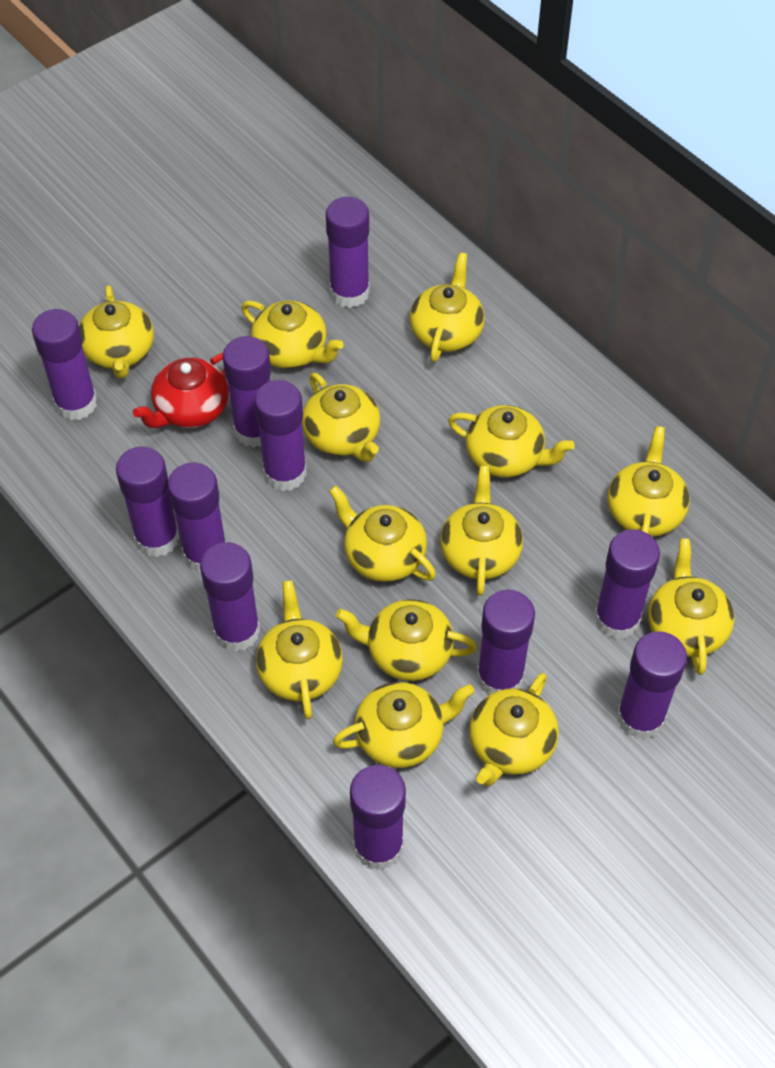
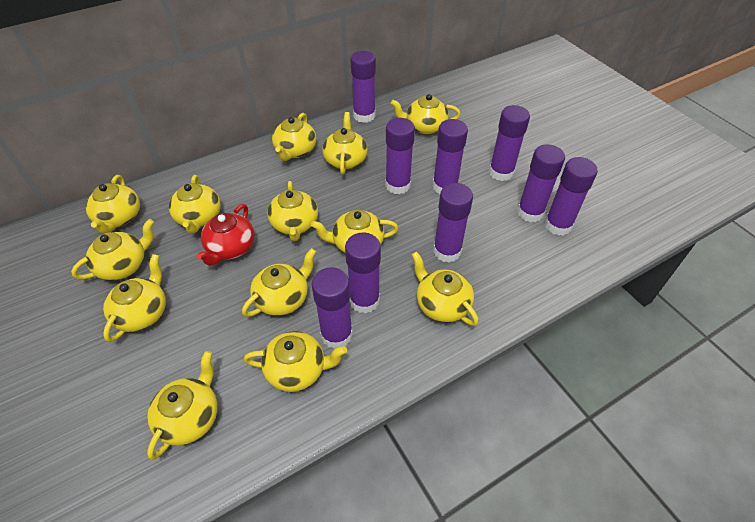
purple glue stick: 11 -> 9

